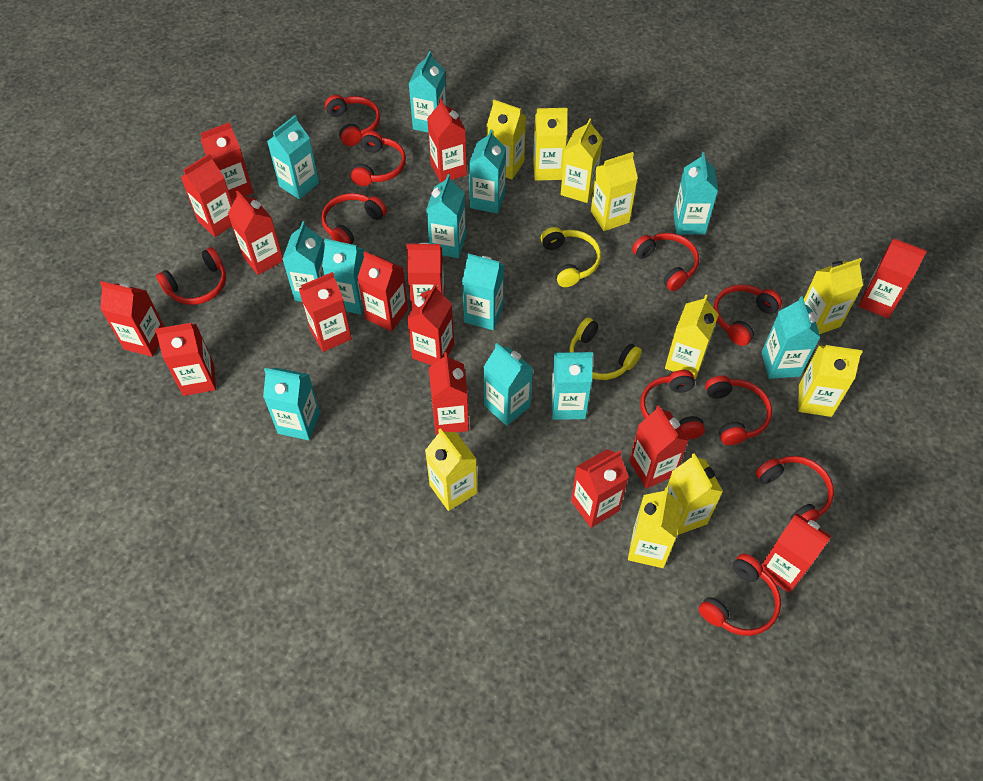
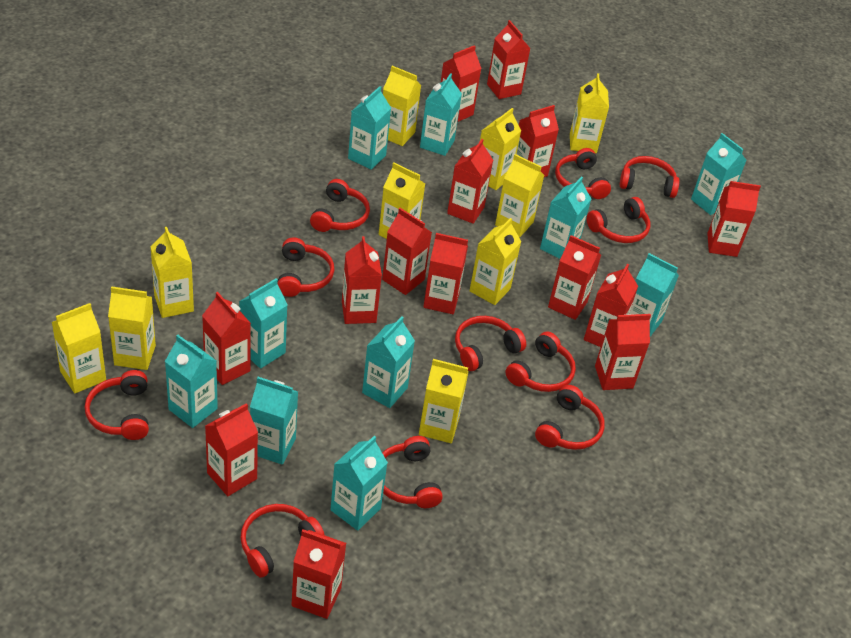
red carton: 15 -> 14
red headphones: 10 -> 11
turquoise carton: 12 -> 10
yellow headphones: 2 -> 0

